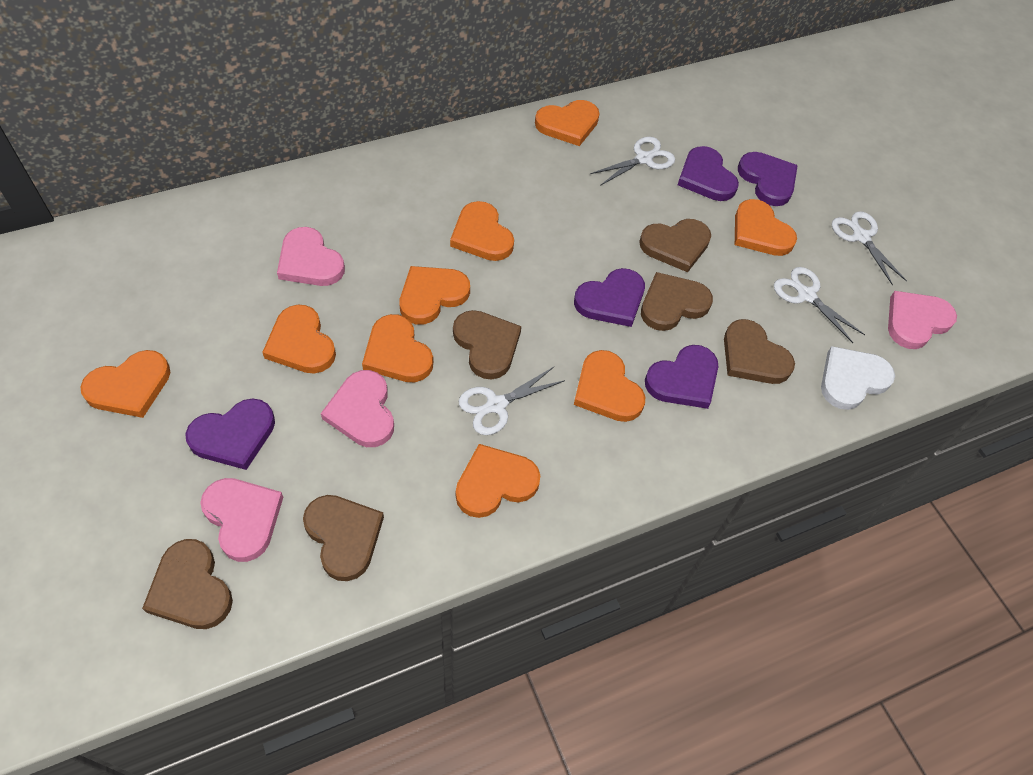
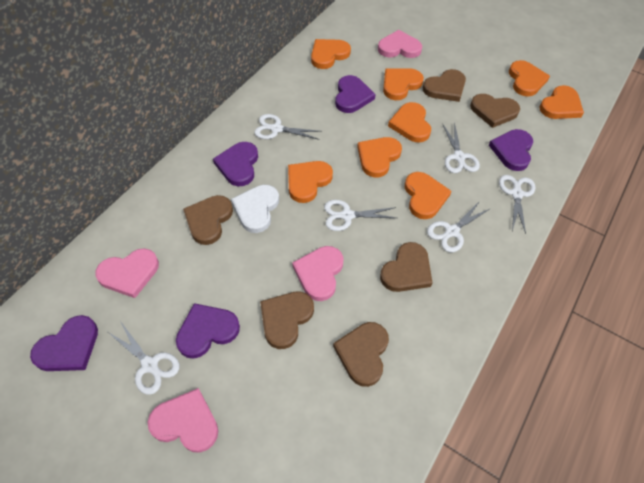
orange heart: 9 -> 8
white scissors: 4 -> 6

